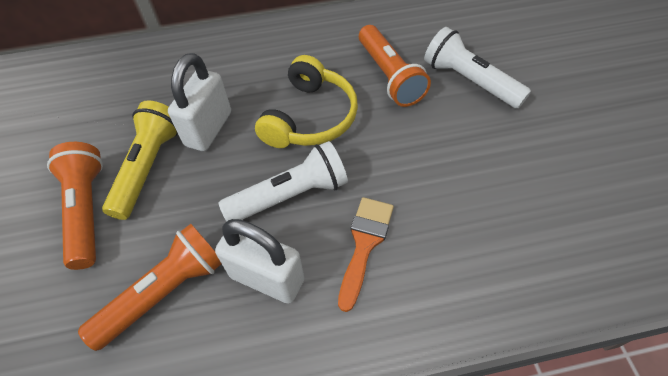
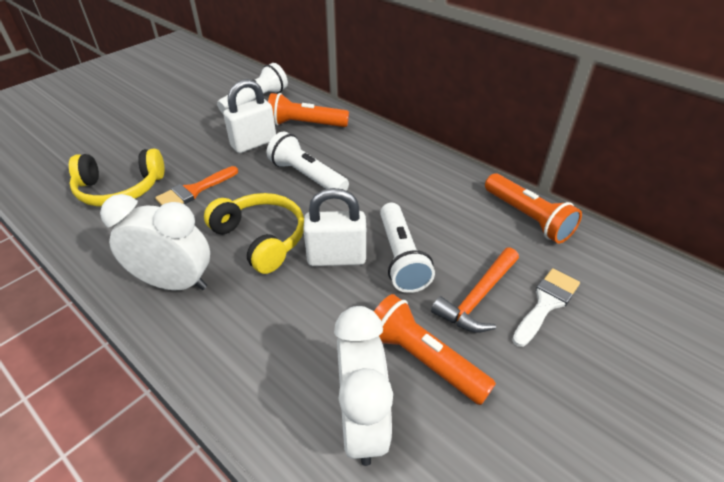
orange hammer: 0 -> 1
white brush: 0 -> 1
white clock: 0 -> 2
white flashlight: 2 -> 3
yellow flashlight: 1 -> 0
yellow headphones: 1 -> 2

